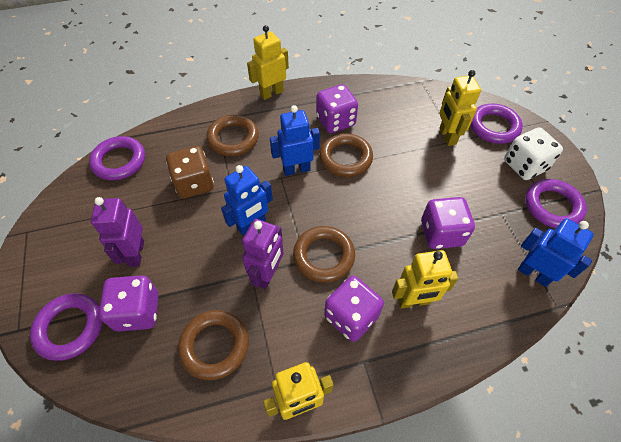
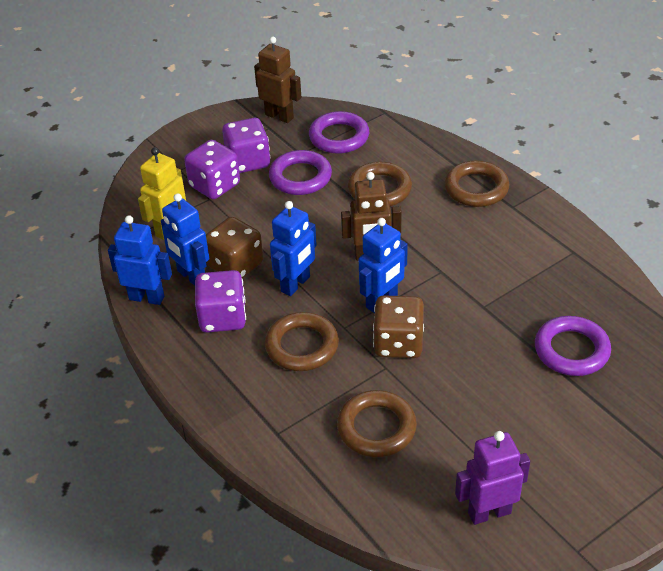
blue robot: 3 -> 4
brown dice: 1 -> 2
brown robot: 0 -> 2
purple dice: 4 -> 3
purple ring: 4 -> 3
purple robot: 2 -> 1
white dice: 1 -> 0
yellow robot: 4 -> 1

